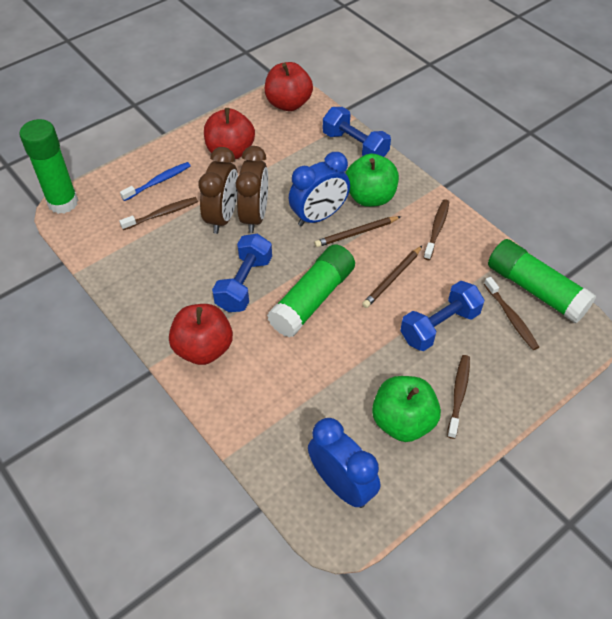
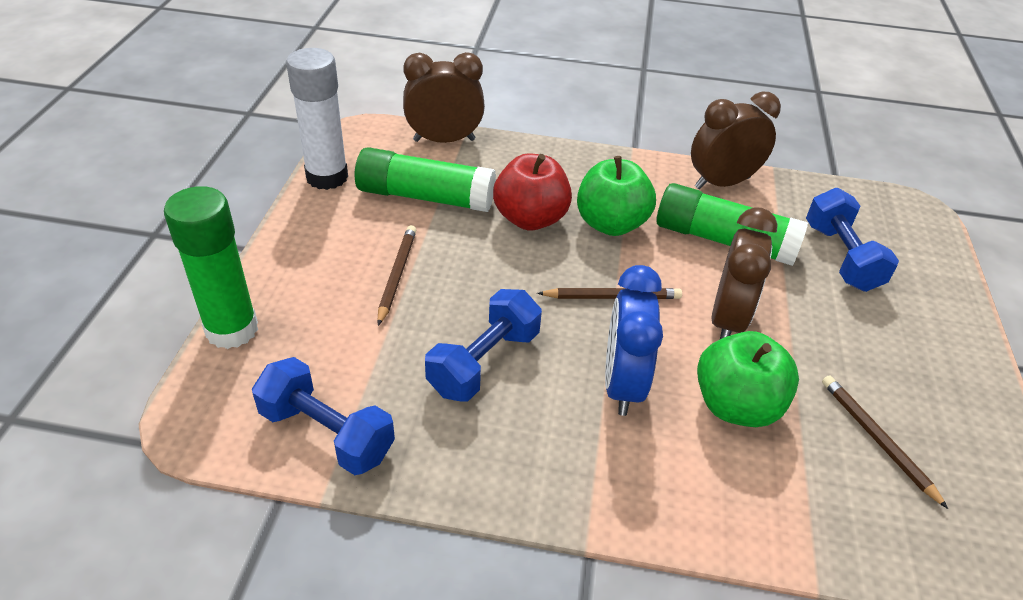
blue clock: 2 -> 1
blue toothbrush: 1 -> 0
brown clock: 2 -> 3
brown pencil: 2 -> 3
brown toothbrush: 4 -> 0
red apple: 3 -> 1
white glue stick: 0 -> 1

